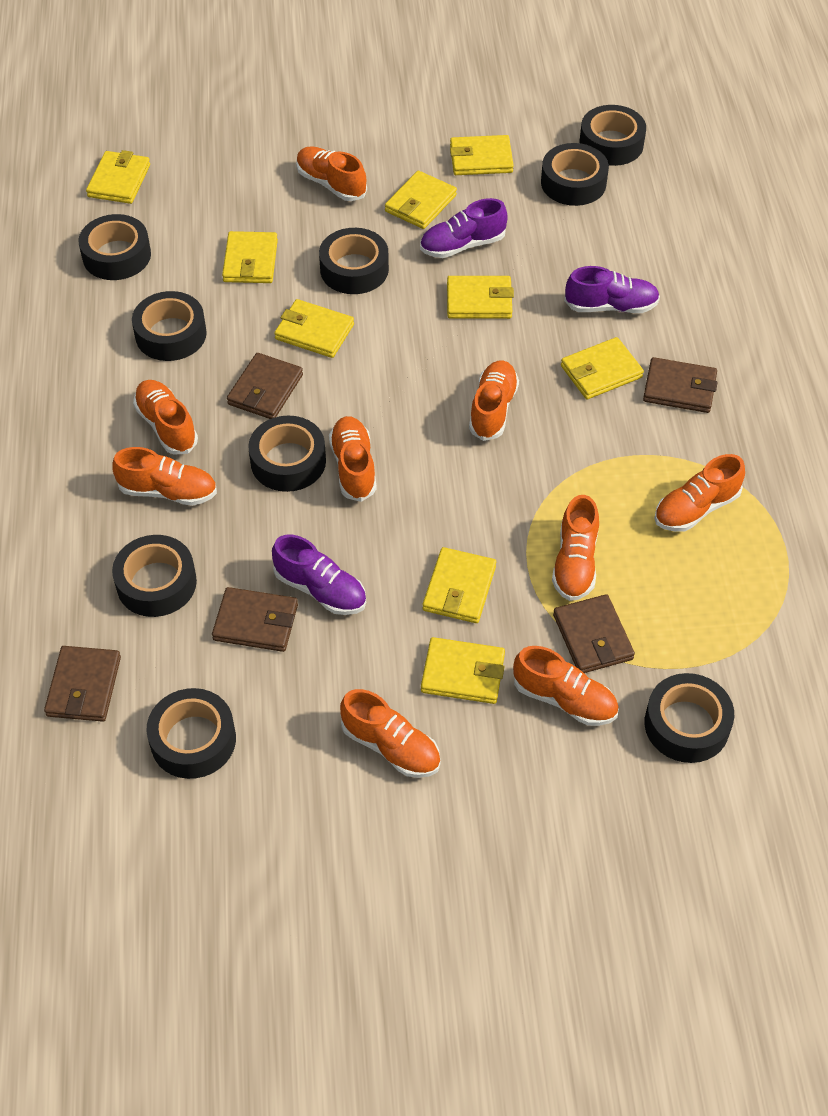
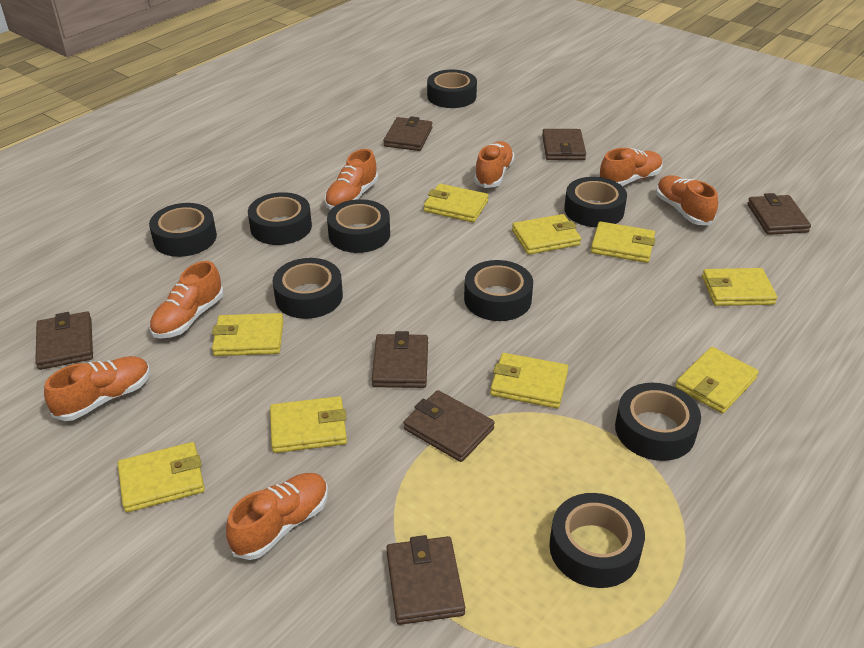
brown wallet: 5 -> 7
orange shoe: 9 -> 7
purple shoe: 3 -> 0

